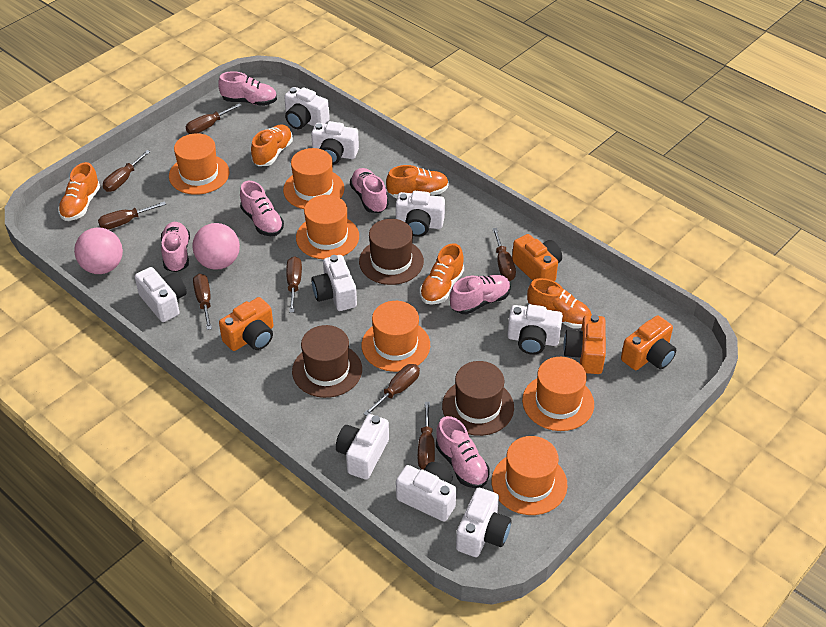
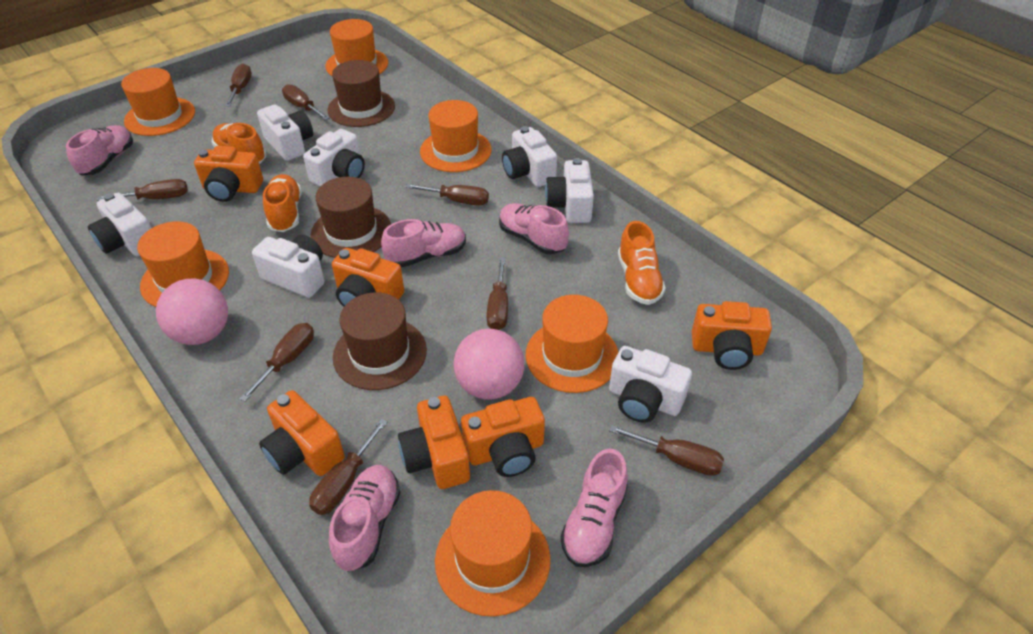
orange camera: 4 -> 6
orange shoe: 5 -> 3
pink shoe: 6 -> 5
white camera: 9 -> 7

